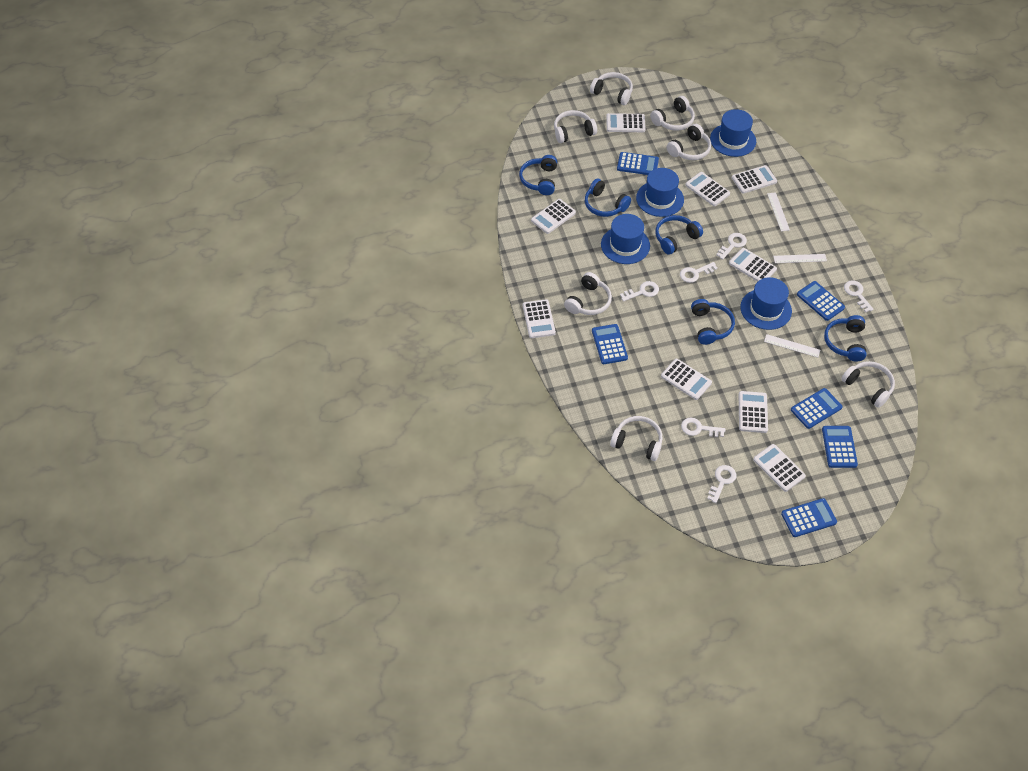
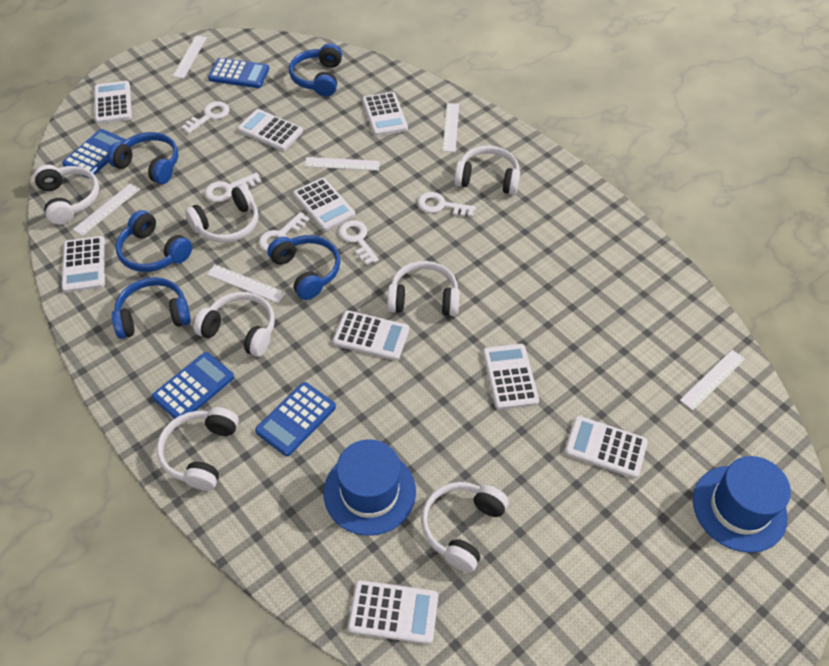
blue calculator: 6 -> 4
blue hat: 4 -> 2
white key: 6 -> 5
white ruler: 3 -> 6

